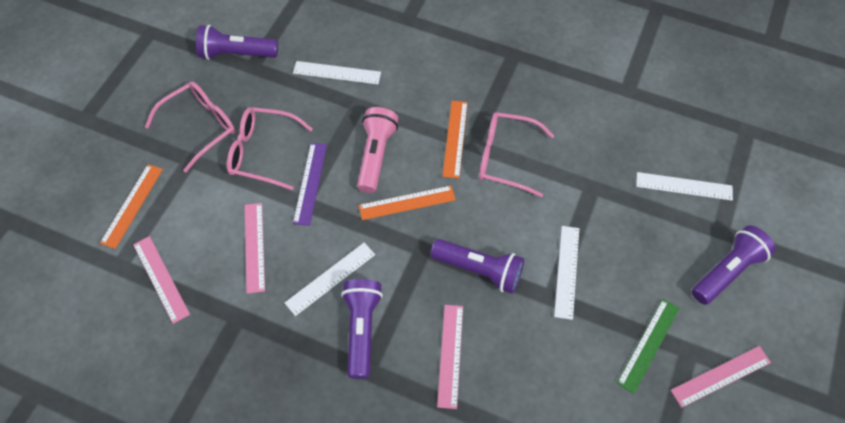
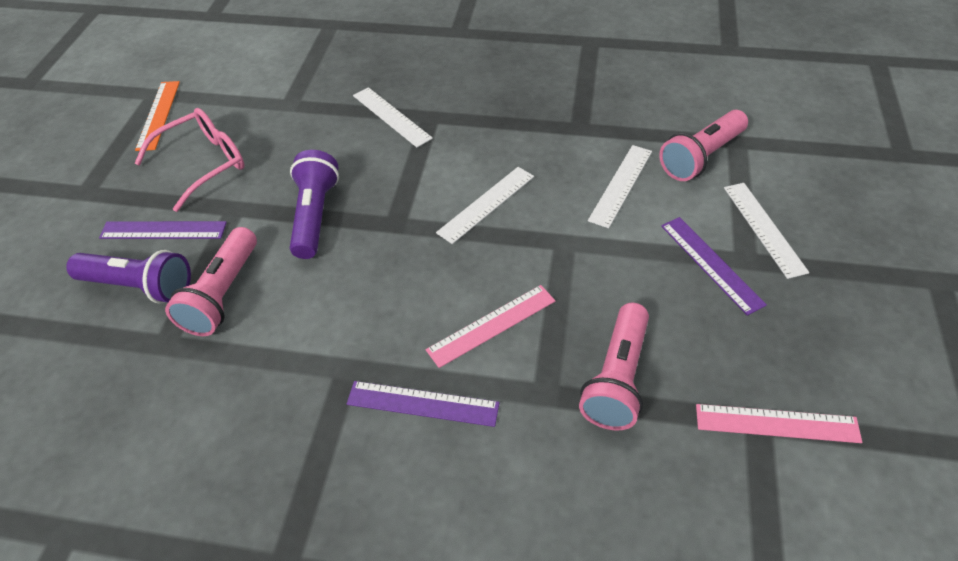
green ruler: 1 -> 0
orange ruler: 3 -> 1
pink flashlight: 1 -> 3
pink glasses: 3 -> 1
pink ruler: 4 -> 2
purple flashlight: 4 -> 2
purple ruler: 1 -> 3

